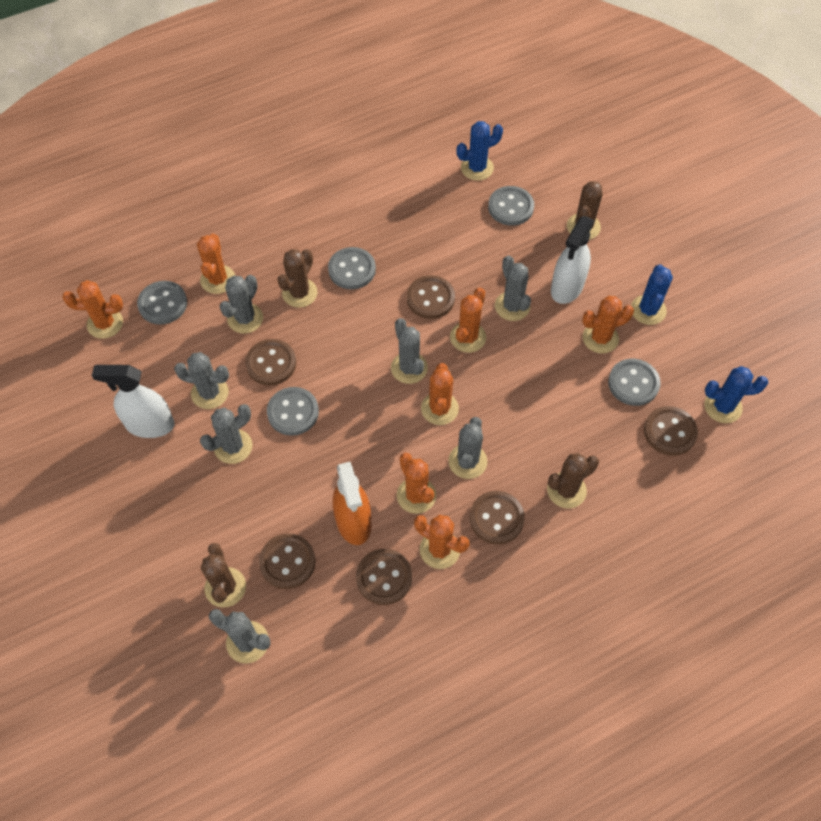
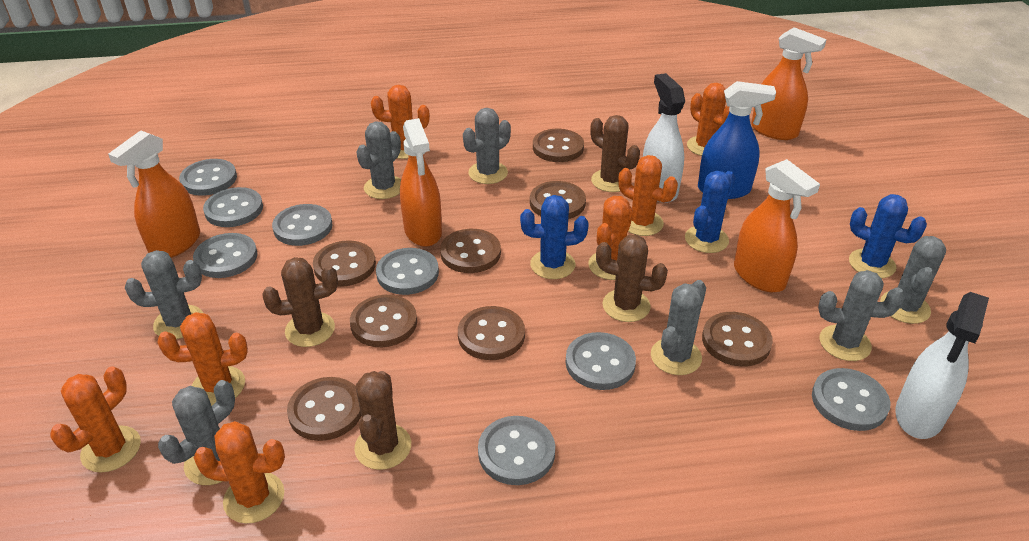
blue spray bottle: 0 -> 1
brown button: 6 -> 8
grey button: 5 -> 8
orange spray bottle: 1 -> 4

